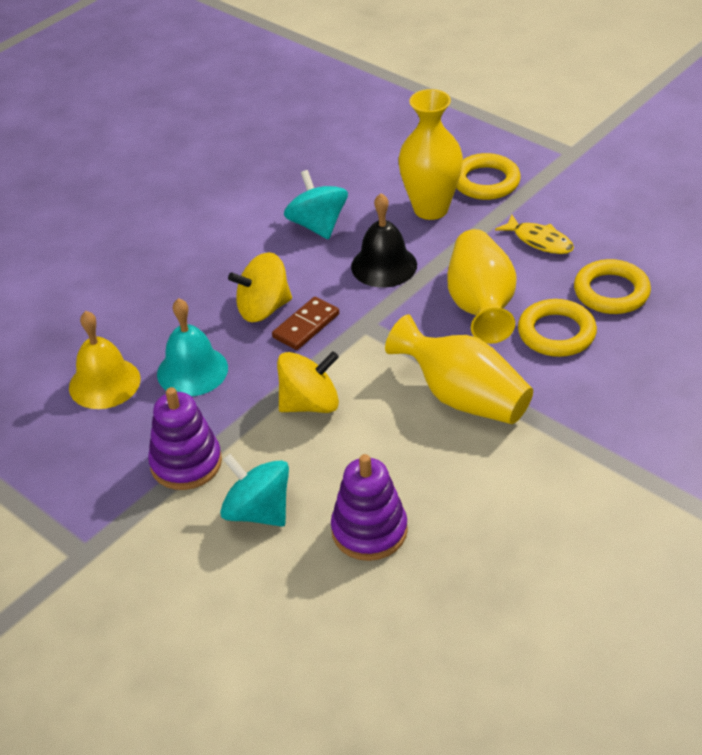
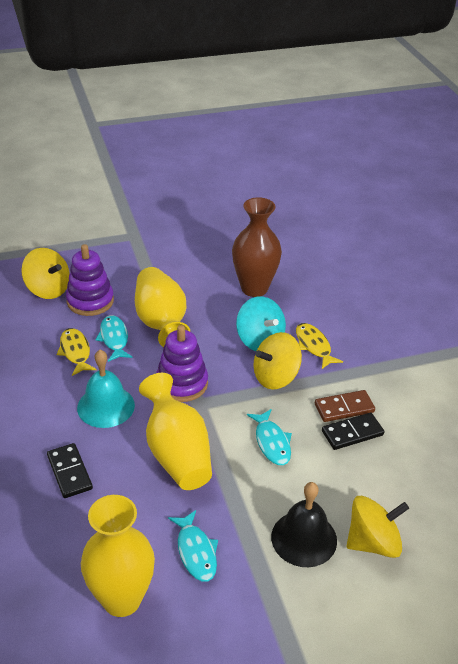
black domino: 0 -> 2
brown vase: 0 -> 1
turquoise fish: 0 -> 3
turquoise spinning top: 2 -> 1
yellow bell: 1 -> 0
yellow fish: 1 -> 2
yellow ring: 3 -> 0
yellow spinning top: 2 -> 3

